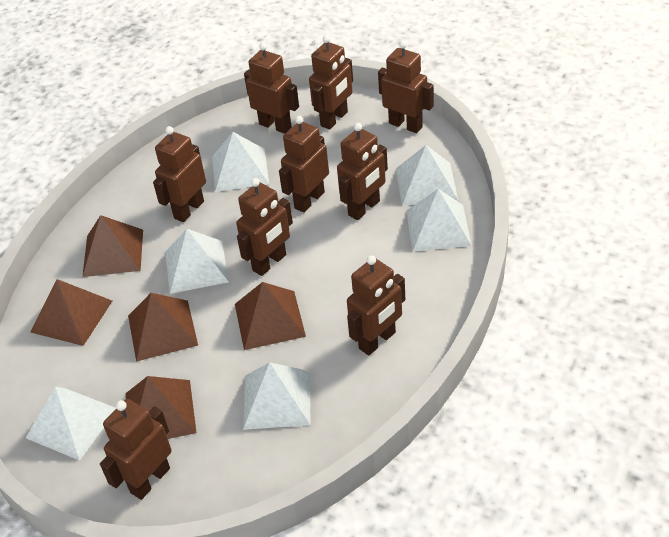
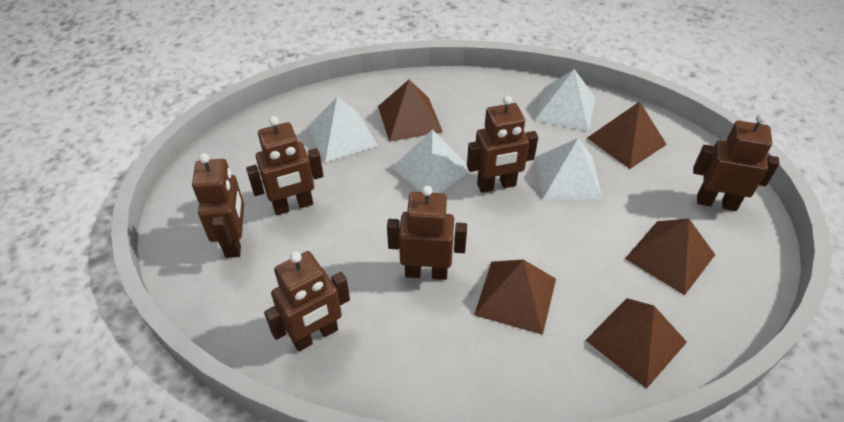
brown robot: 9 -> 6
white pyramid: 6 -> 4

